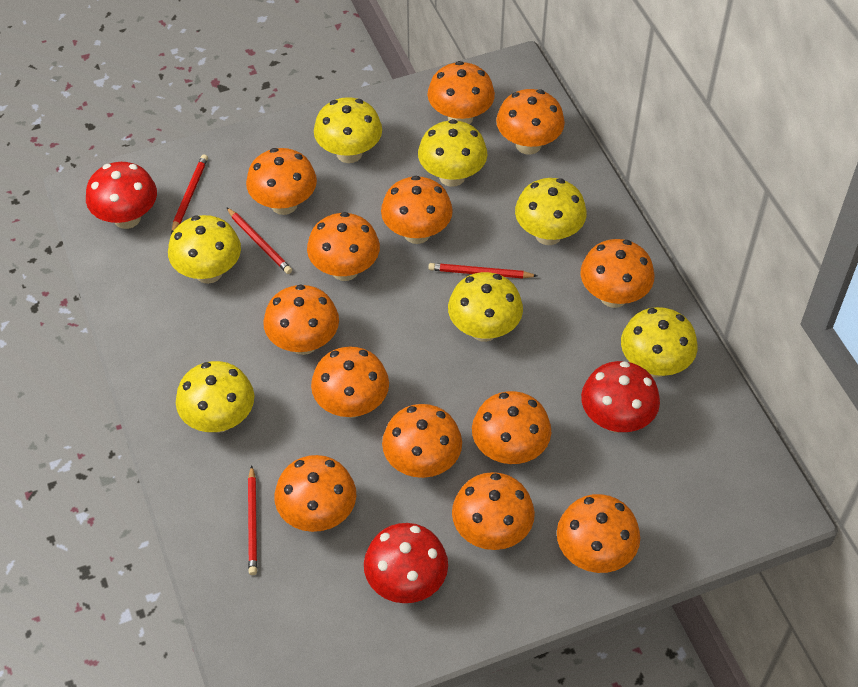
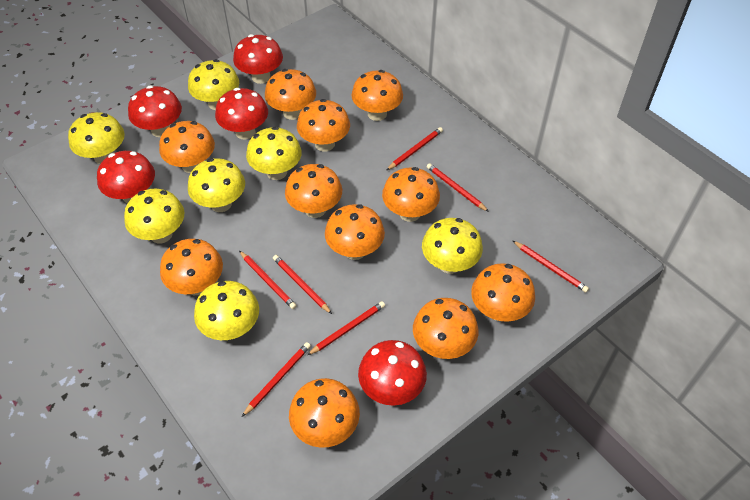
orange mushroom: 13 -> 11
red mushroom: 3 -> 5
red pencil: 4 -> 7

